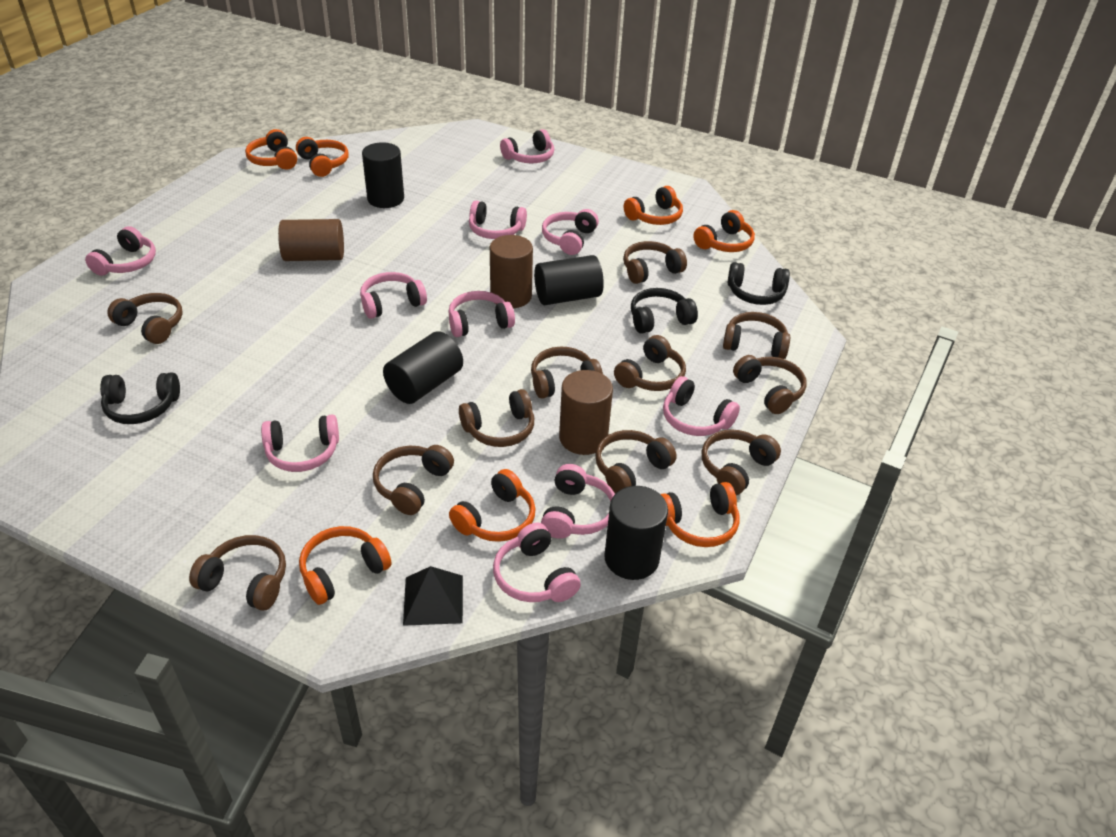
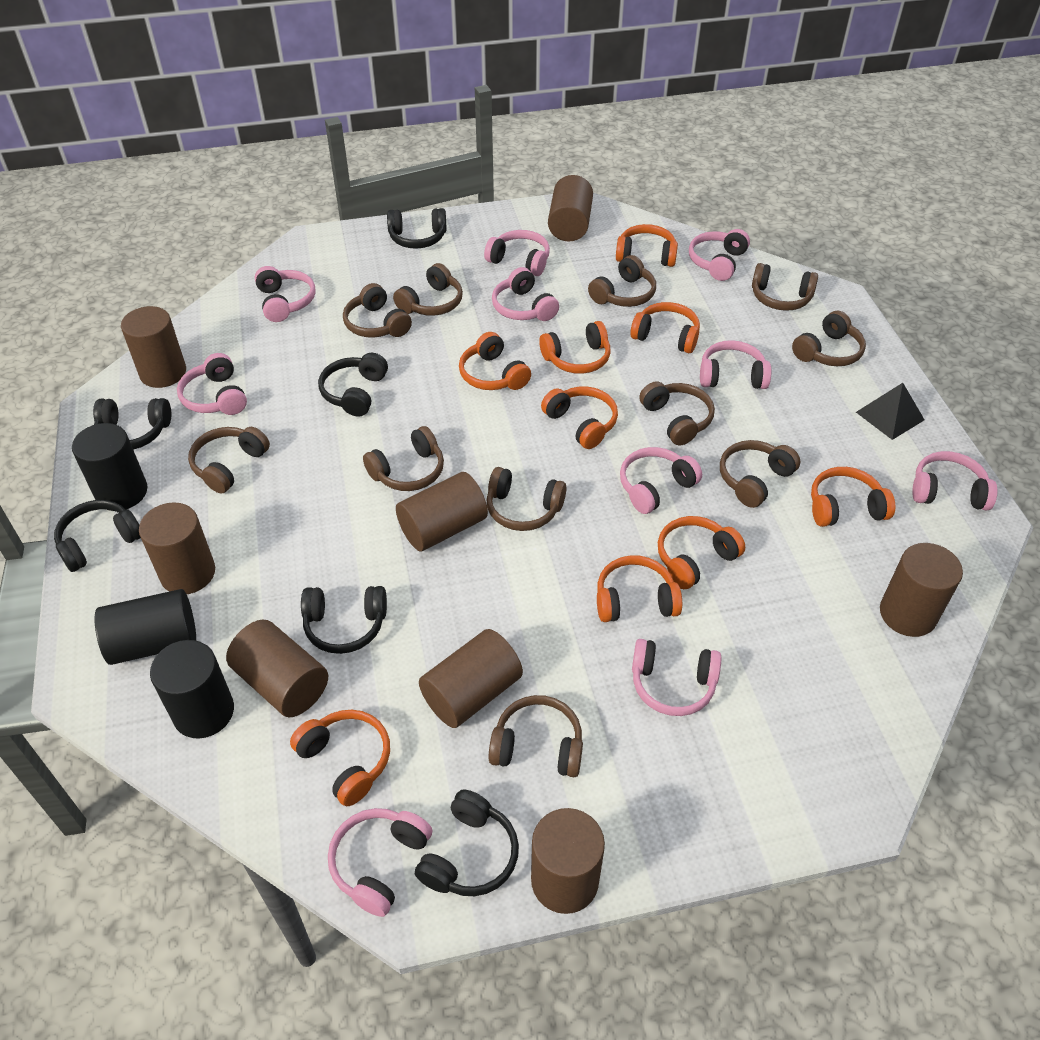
black cylinder: 4 -> 3
black headphones: 3 -> 6
brown cylinder: 3 -> 8
orange headphones: 7 -> 9

